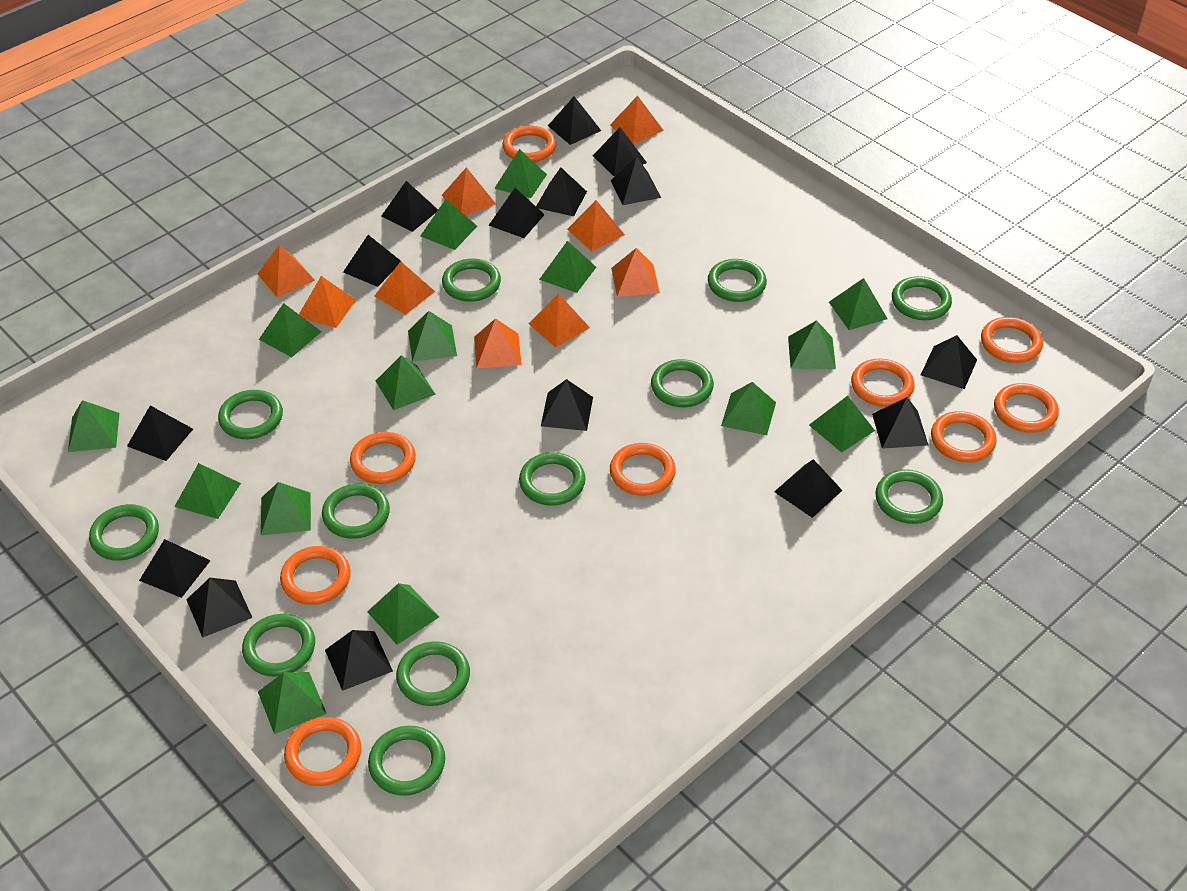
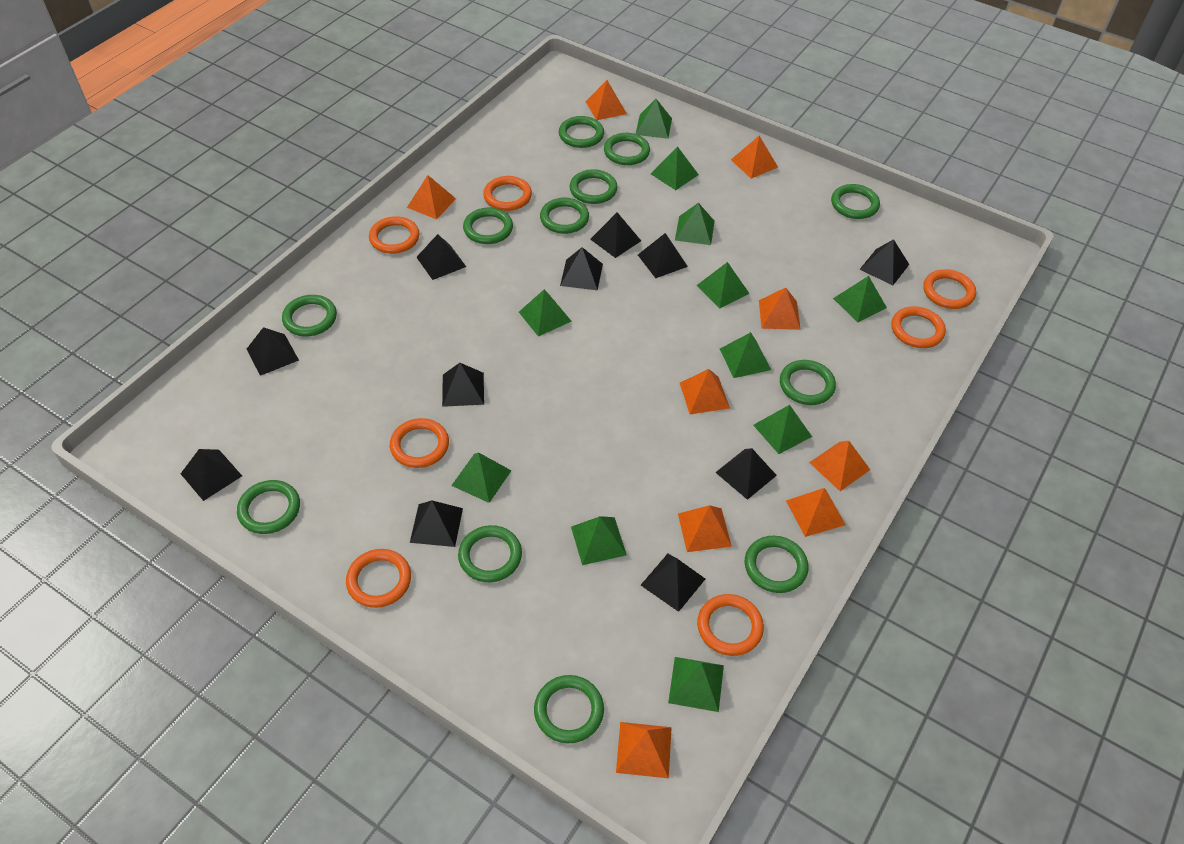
black pyramid: 15 -> 11
green pyramid: 15 -> 11
orange ring: 9 -> 7

